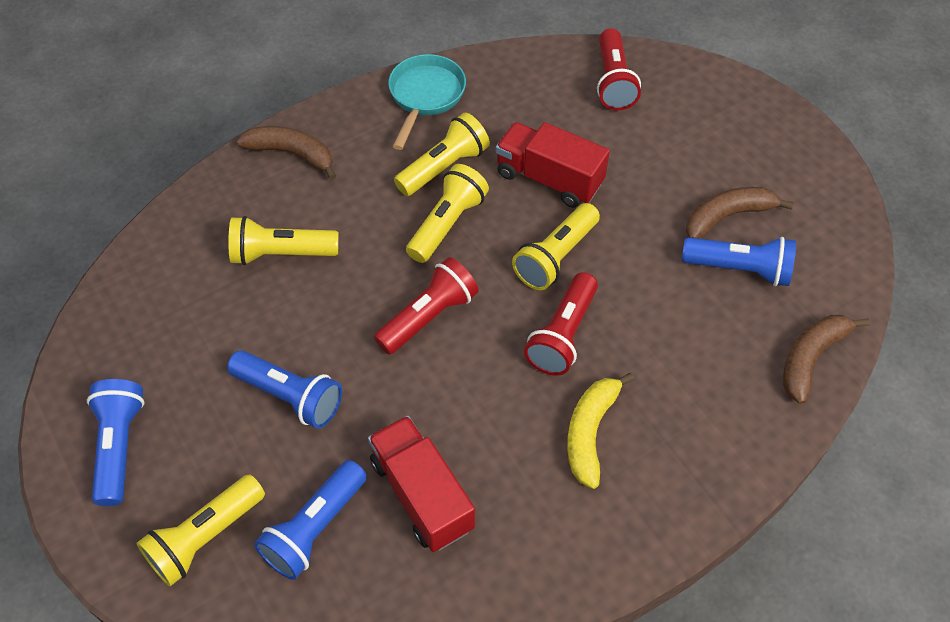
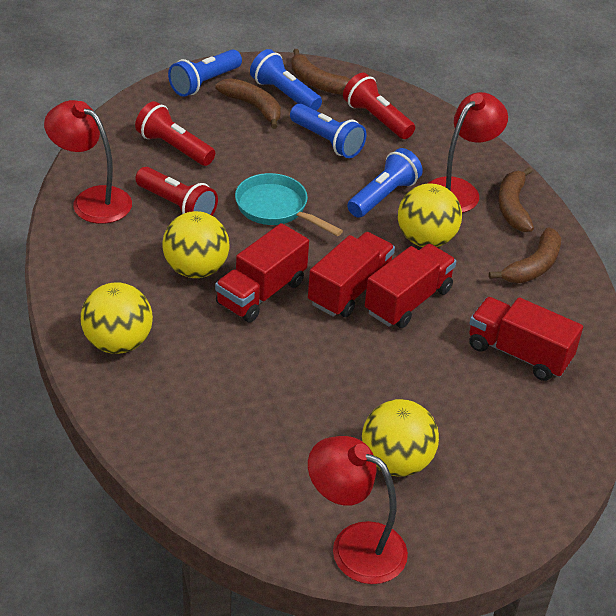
brown banana: 3 -> 4
red lamp: 0 -> 3
red truck: 2 -> 4
yellow ball: 0 -> 4
yellow banana: 1 -> 0
yellow flashlight: 5 -> 0

